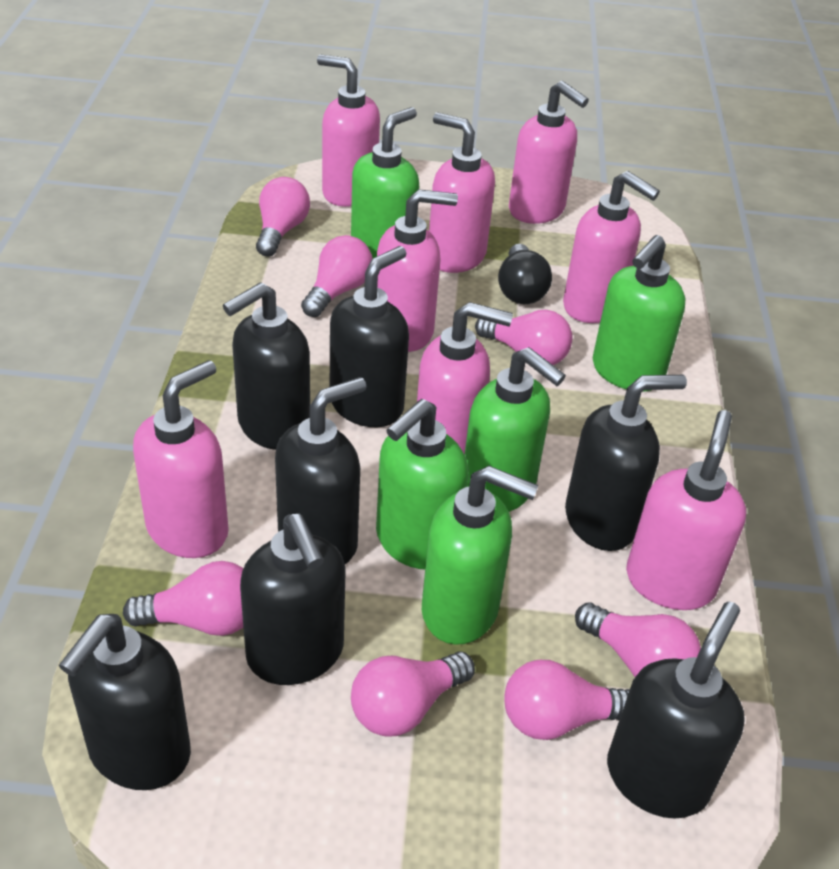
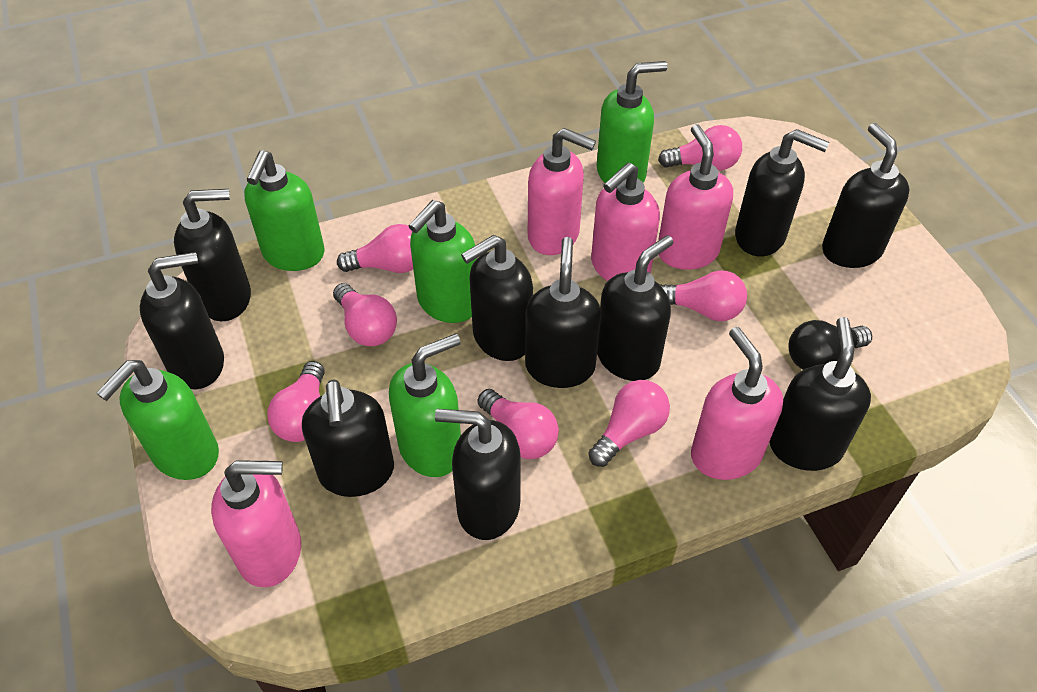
black soap dispenser: 7 -> 10
pink soap dispenser: 8 -> 5

